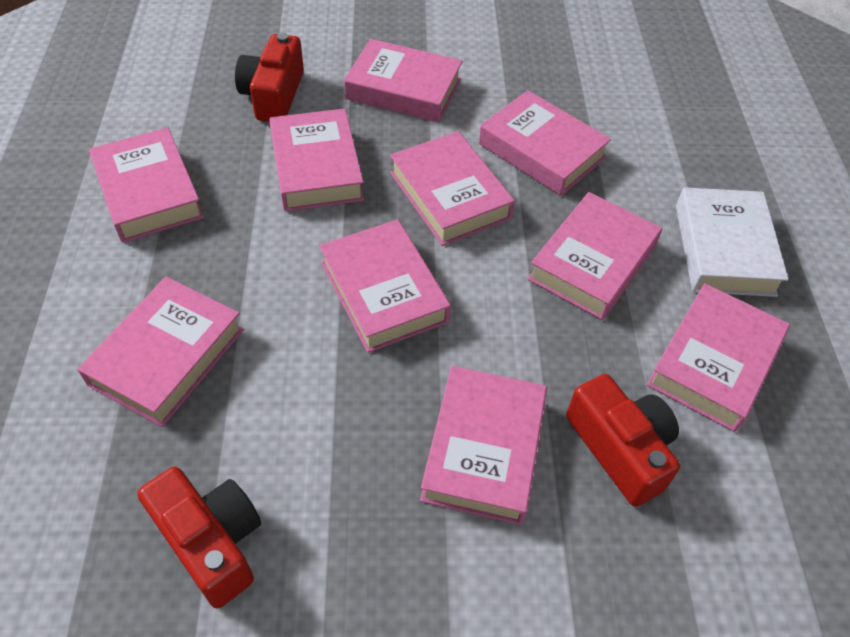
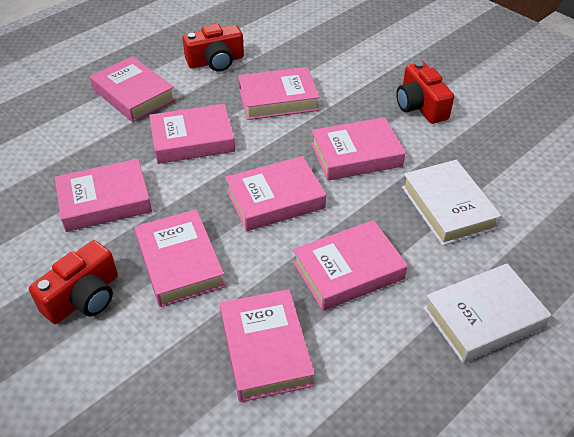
pink book: 10 -> 9
white book: 1 -> 2

